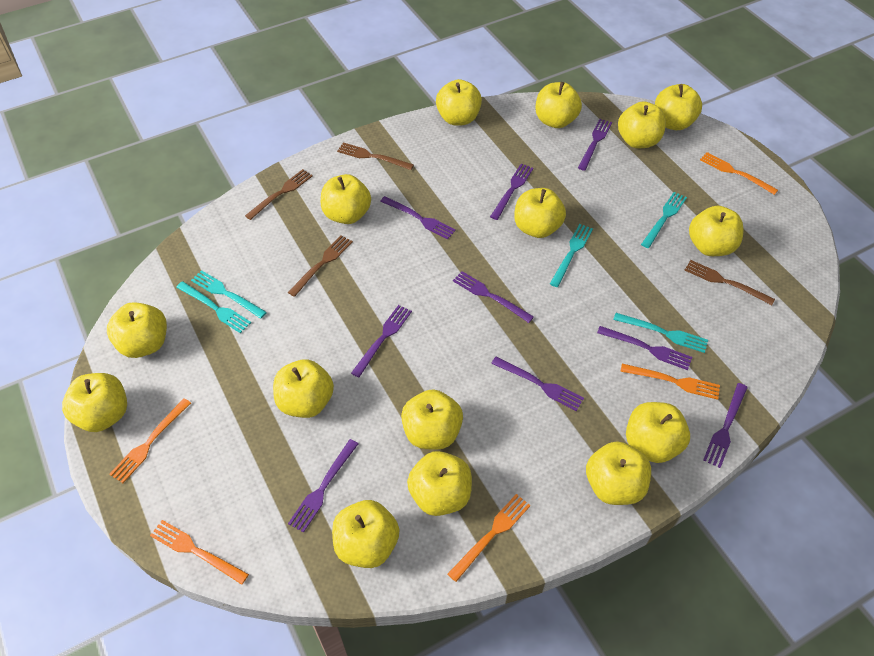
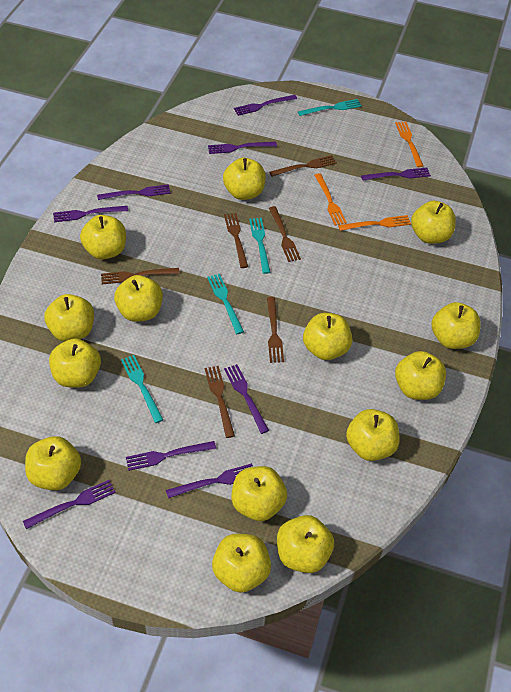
brown fork: 4 -> 6
orange fork: 5 -> 3
turquoise fork: 5 -> 4
yellow apple: 15 -> 14

